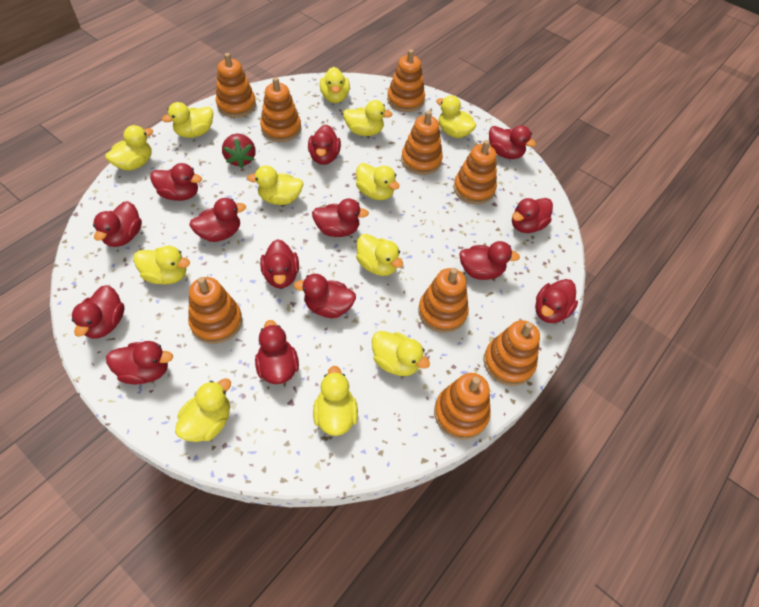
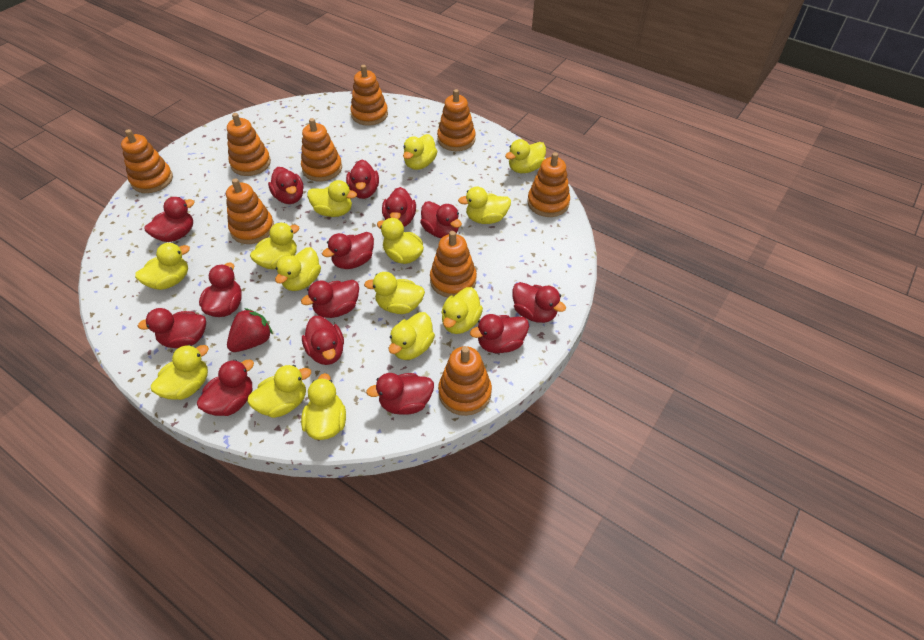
yellow duck: 12 -> 14

